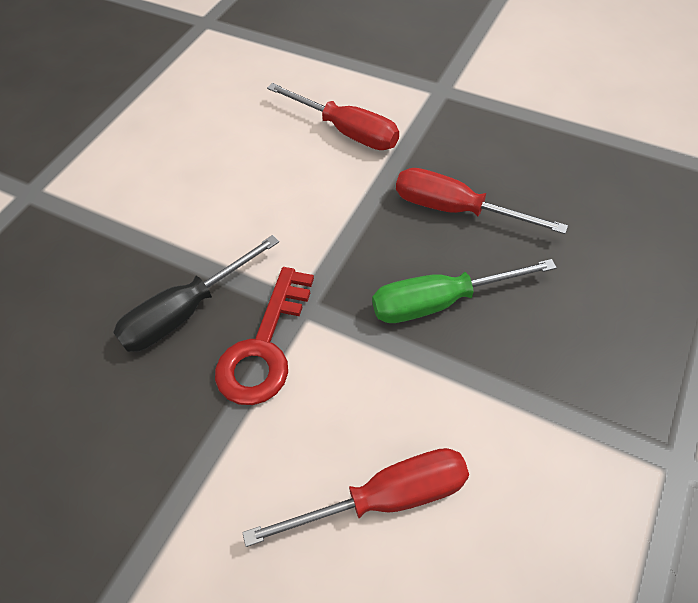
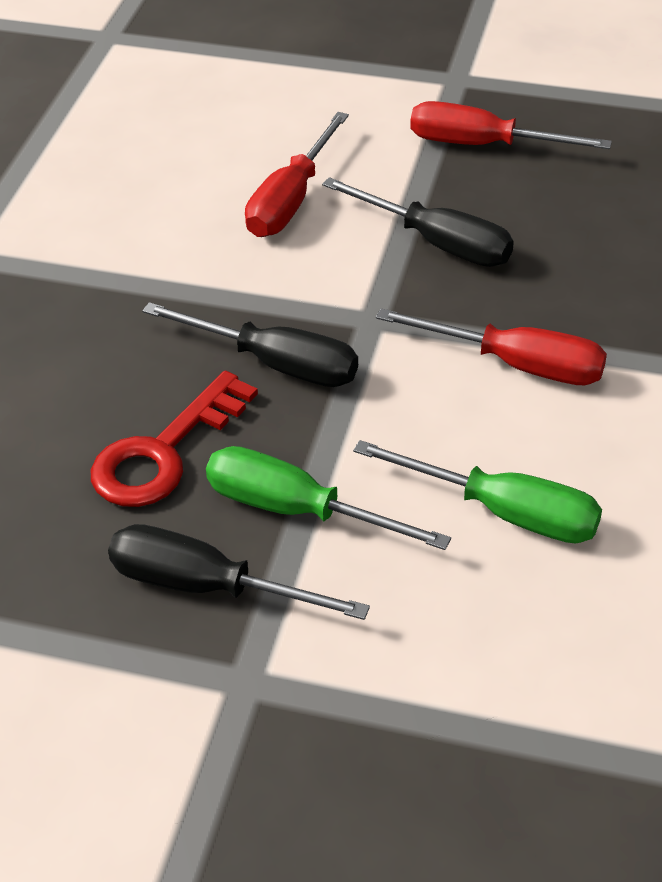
black screwdriver: 1 -> 3
green screwdriver: 1 -> 2

